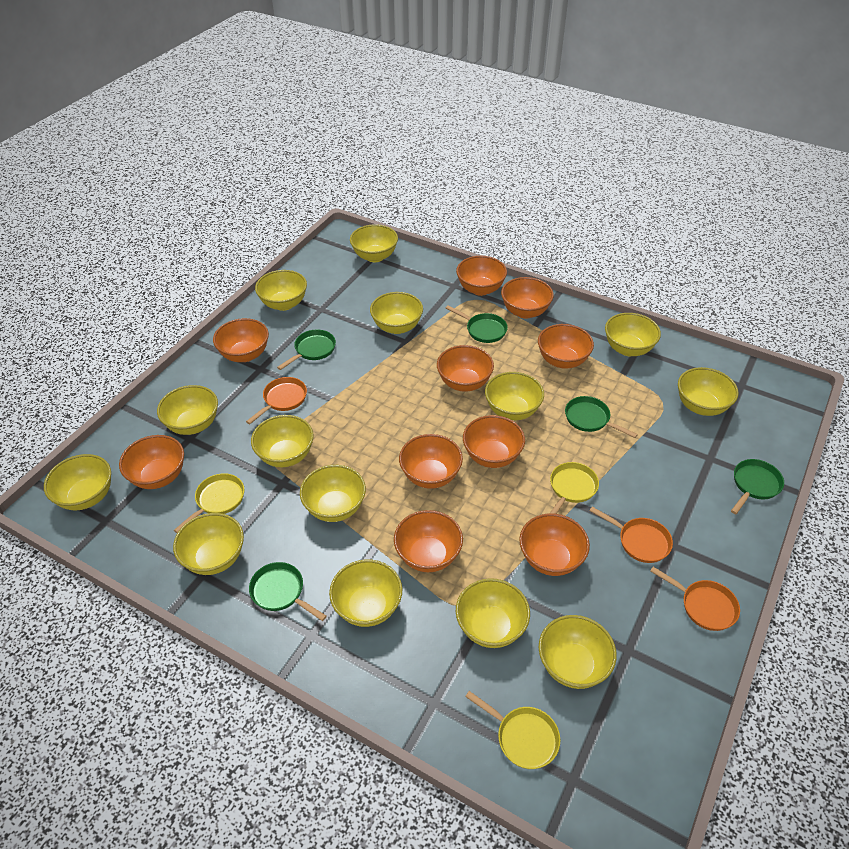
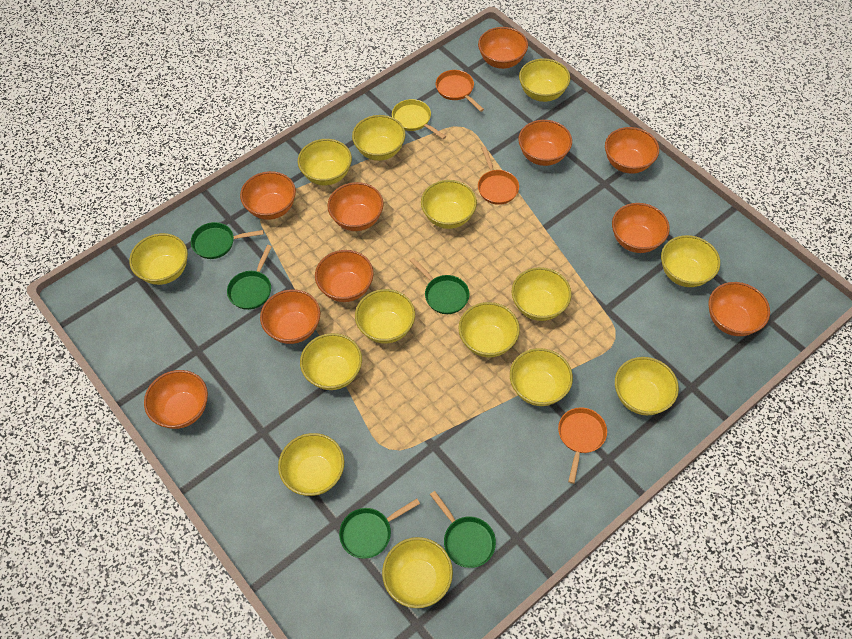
yellow pan: 3 -> 1

